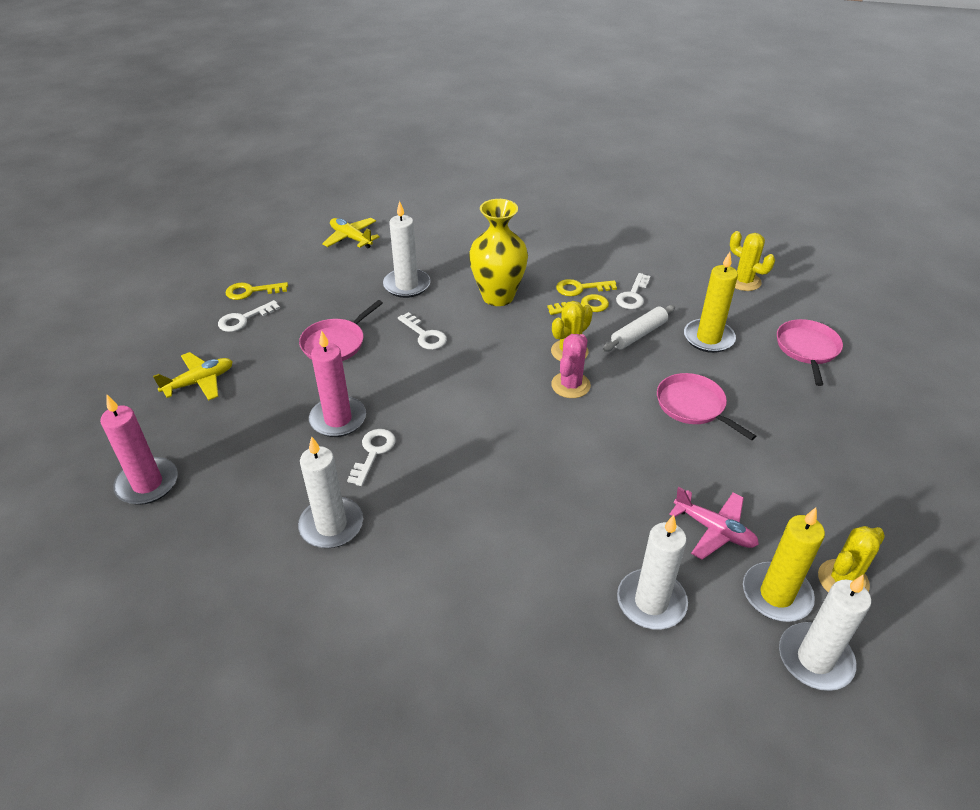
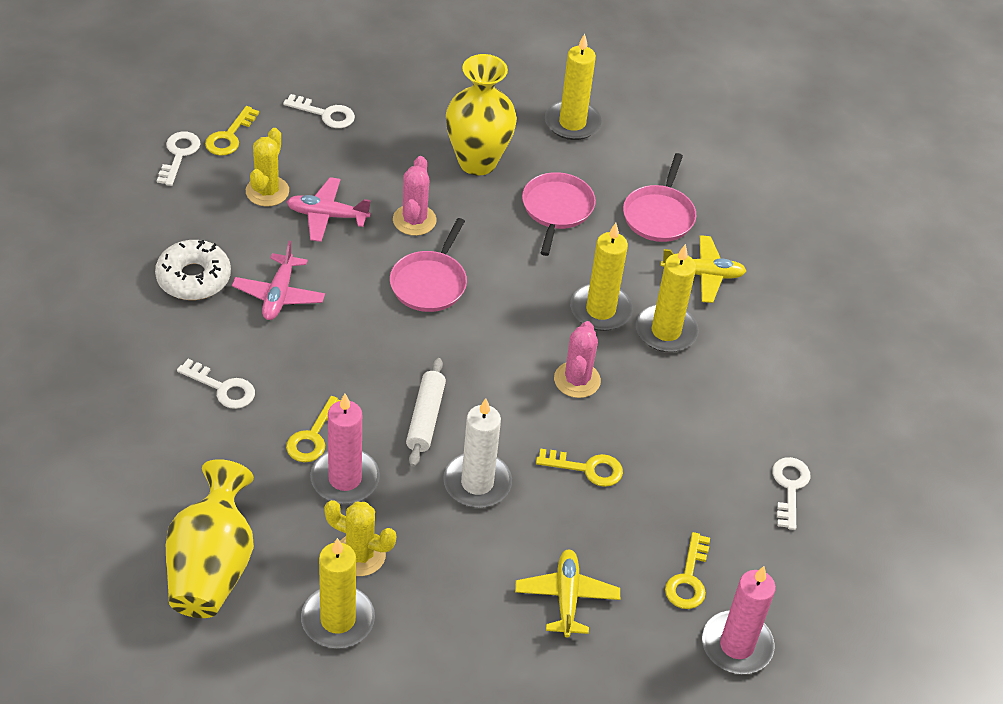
pink cactus: 1 -> 2
pink plane: 1 -> 2
white candle: 4 -> 1
white donut: 0 -> 1
yellow cactus: 3 -> 2
yellow candle: 2 -> 4
yellow key: 3 -> 4
yellow vase: 1 -> 2

